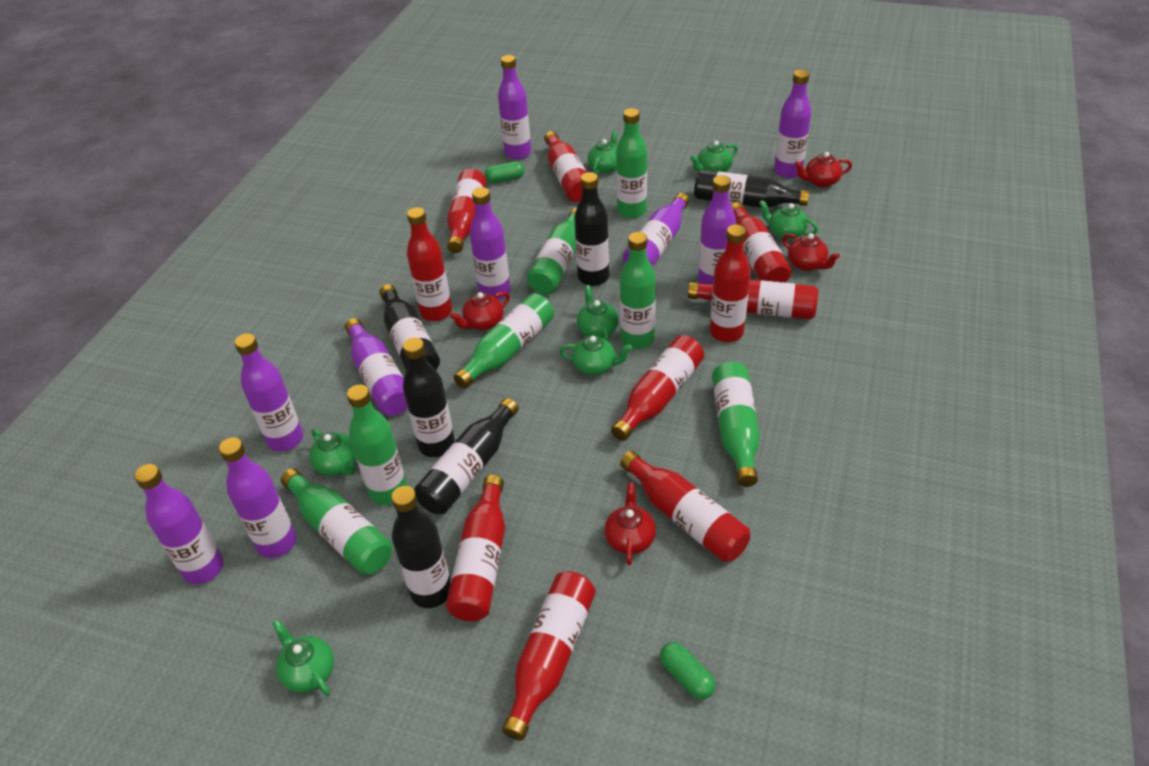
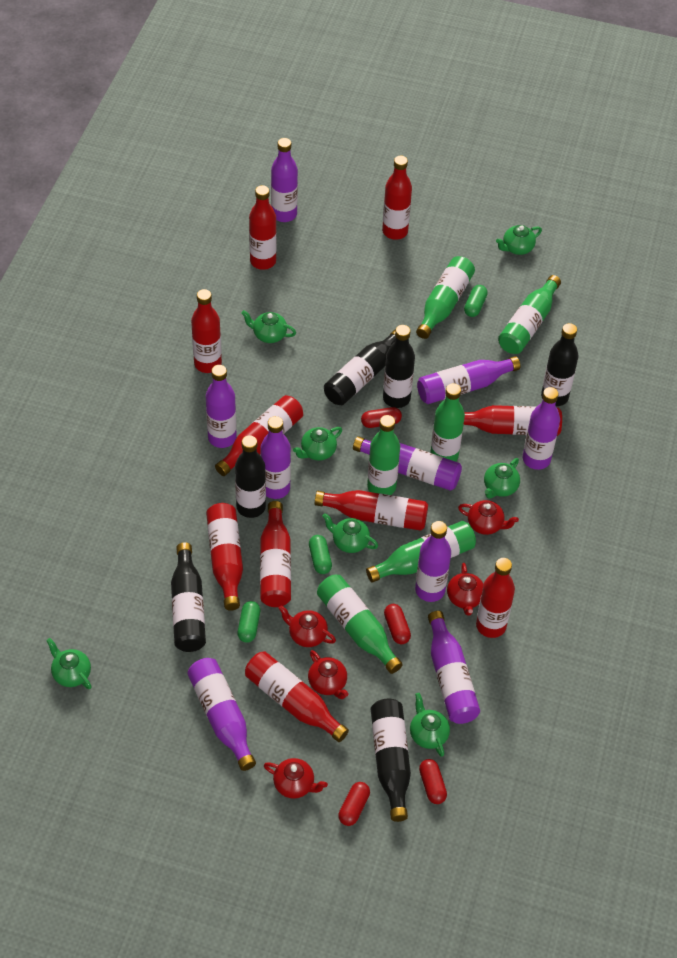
green bottle: 7 -> 6
green capsule: 2 -> 3
red capsule: 0 -> 4
red teapot: 4 -> 5

